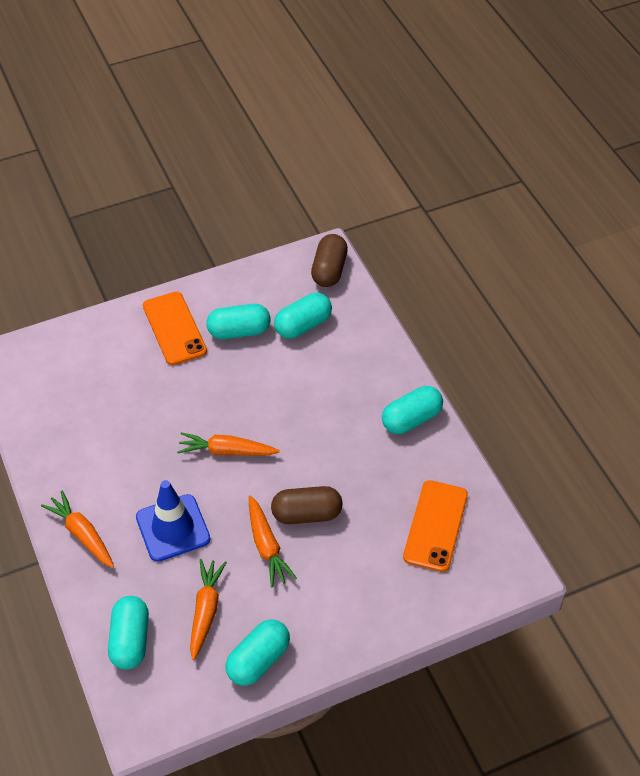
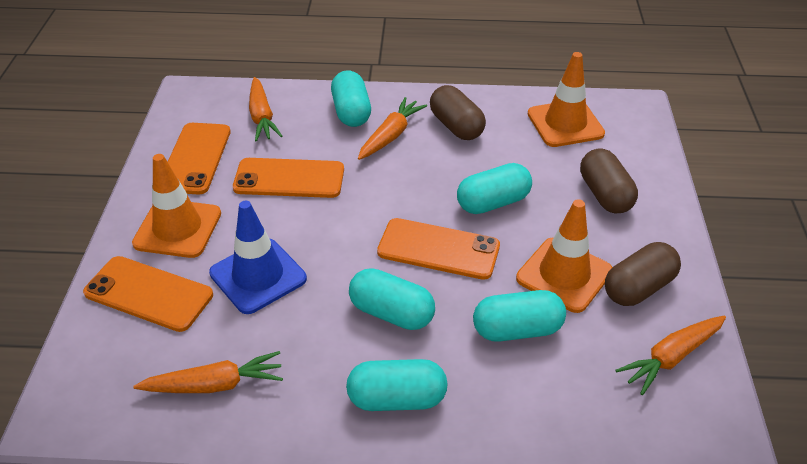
brown capsule: 2 -> 3
orange phone: 2 -> 4
orange traffic cone: 0 -> 3

